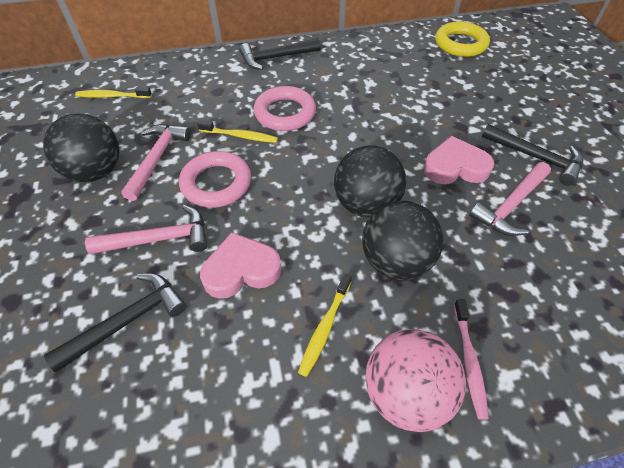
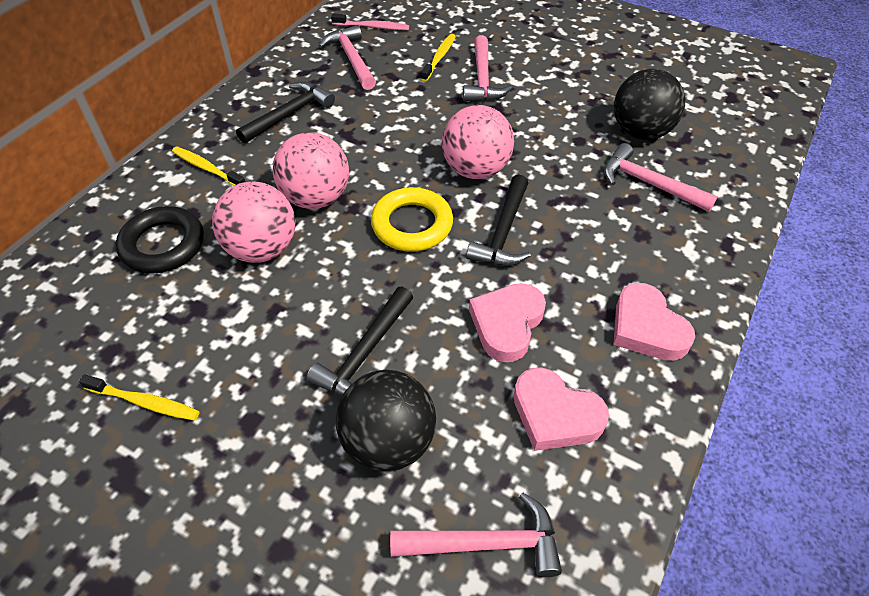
black ball: 3 -> 2
black ring: 0 -> 1
pink ball: 1 -> 3
pink hammer: 3 -> 4
pink heart: 2 -> 3
pink ring: 2 -> 0

